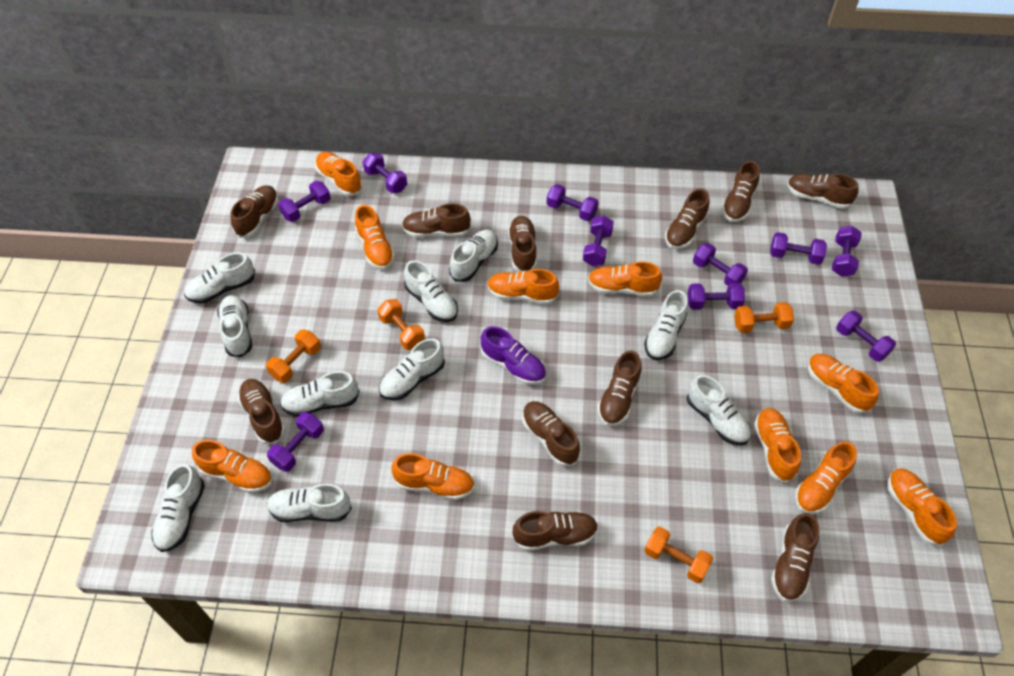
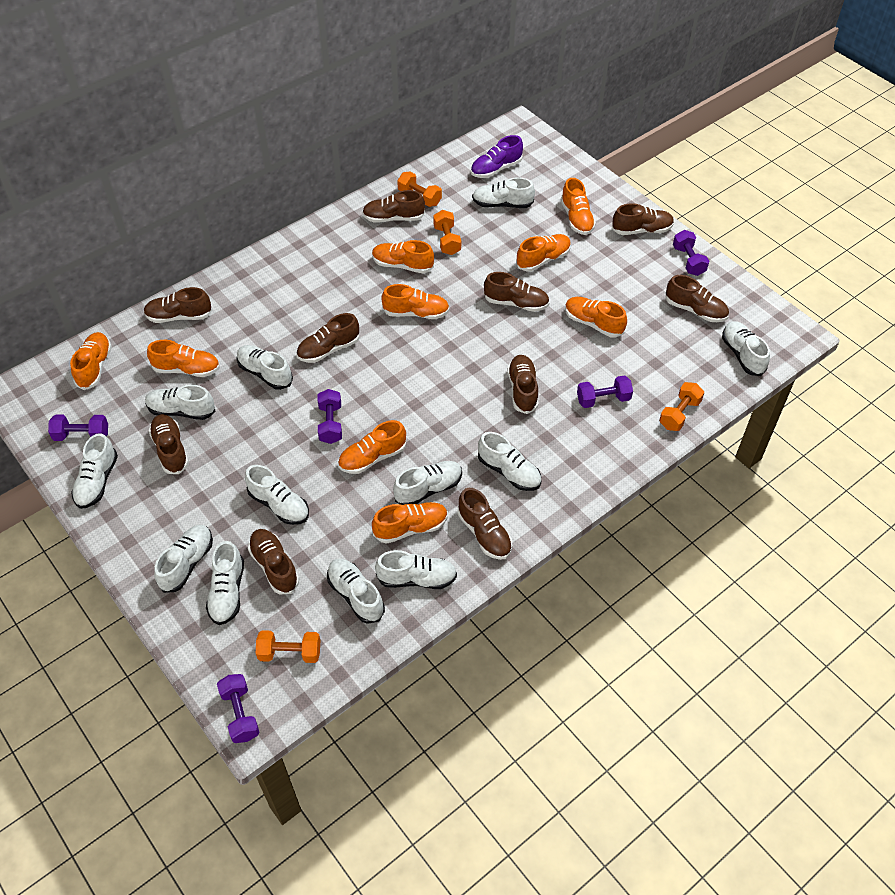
brown shoe: 11 -> 10
orange shoe: 10 -> 9
purple dumbbell: 10 -> 5
white shoe: 10 -> 12

